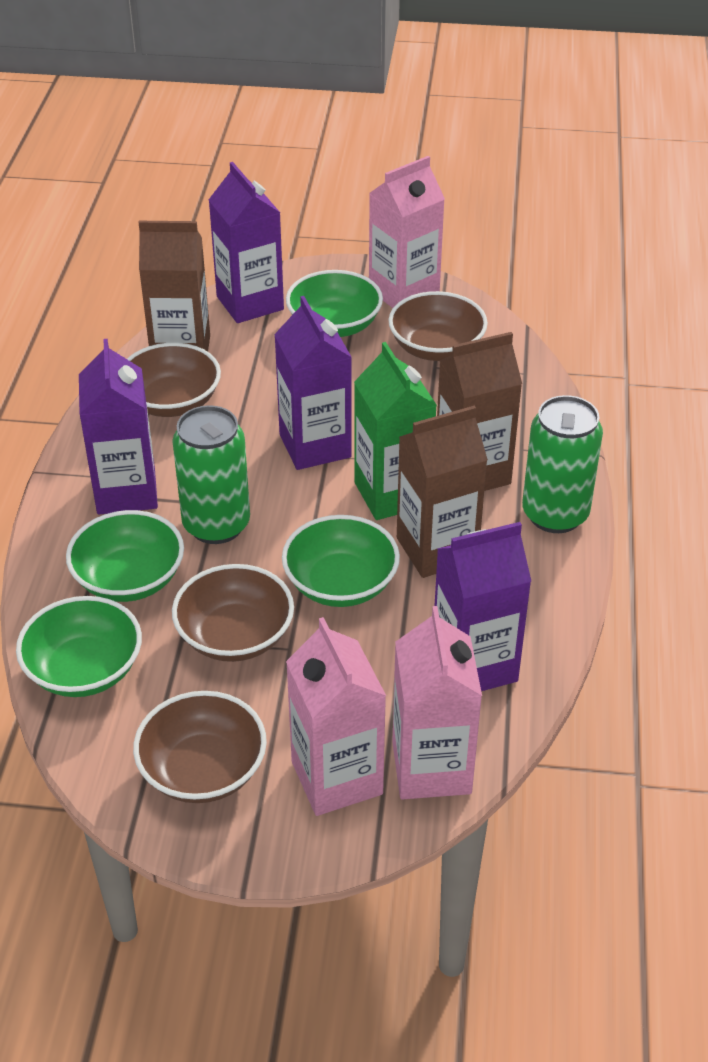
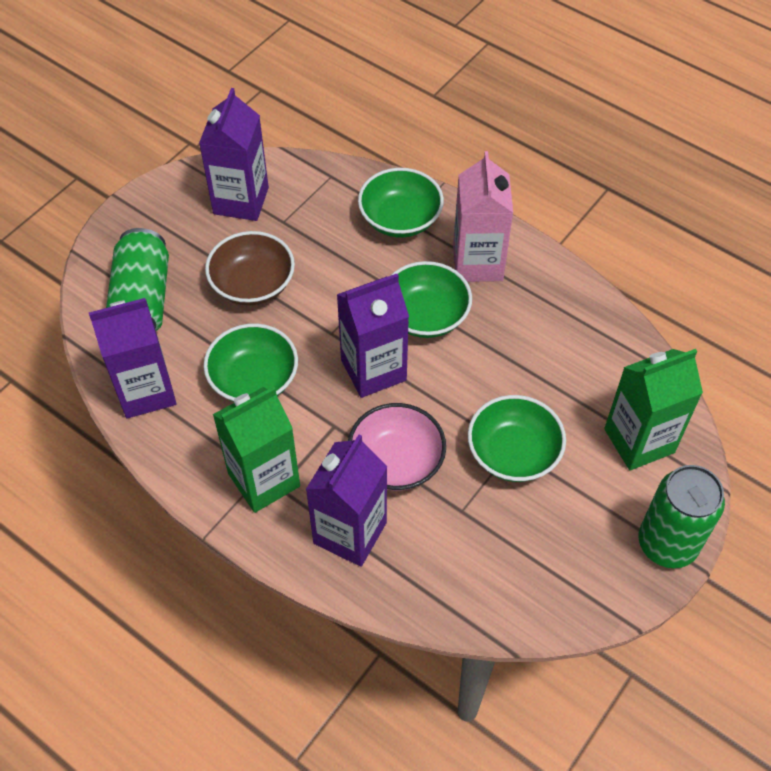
brown bowl: 4 -> 1
brown carton: 3 -> 0
green carton: 1 -> 2
pink bowl: 0 -> 1
pink carton: 3 -> 1

